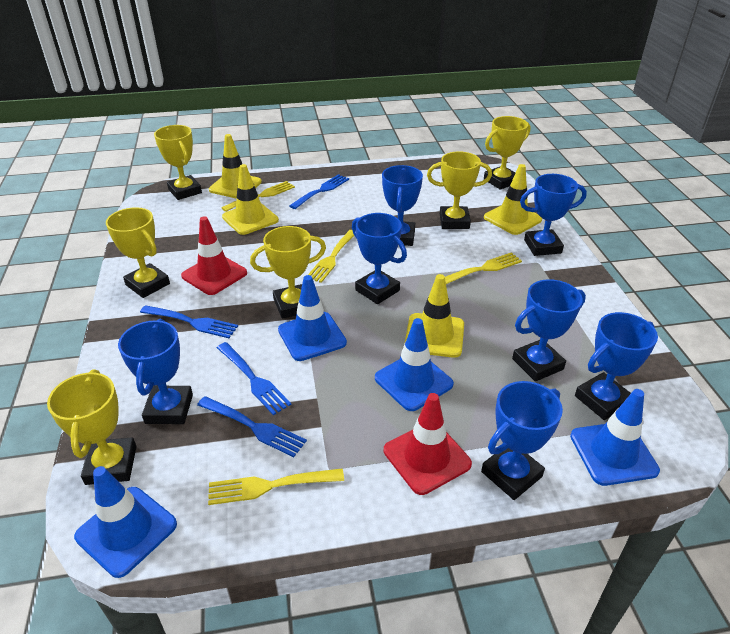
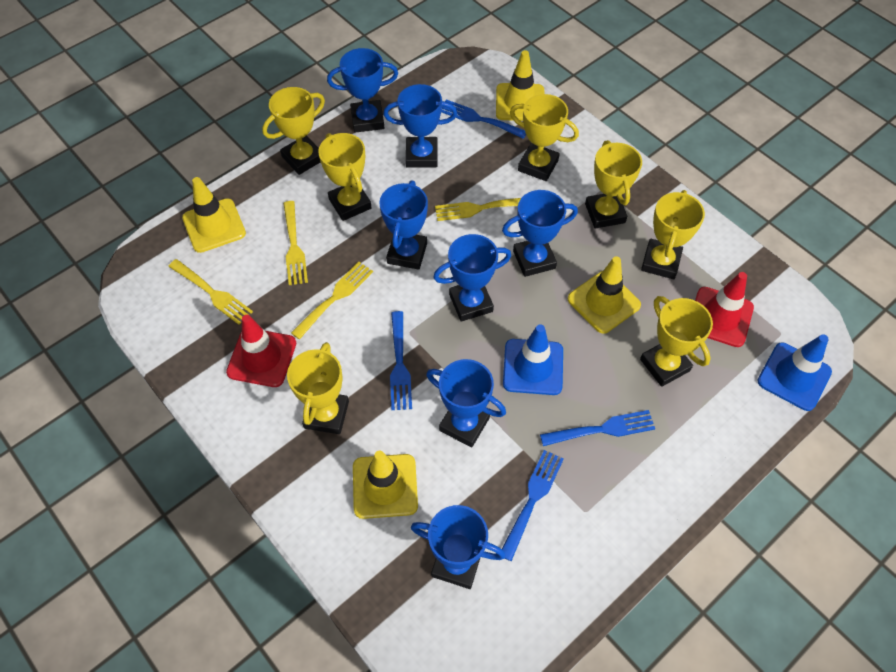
blue traffic cone: 4 -> 2
yellow trophy: 6 -> 7

